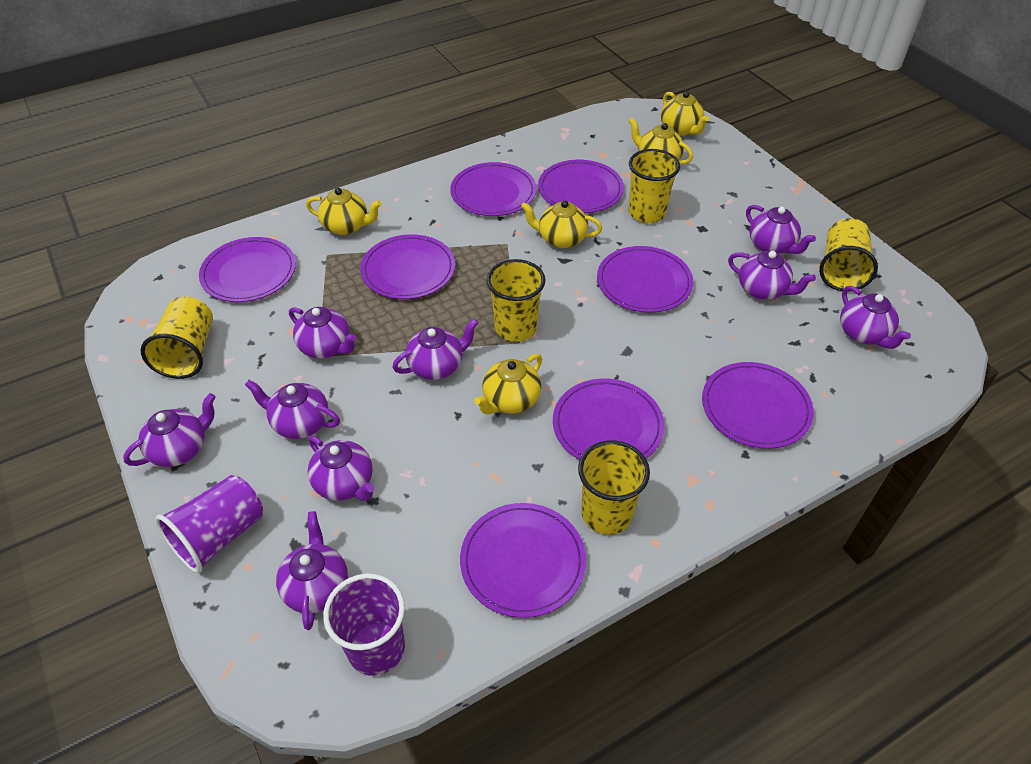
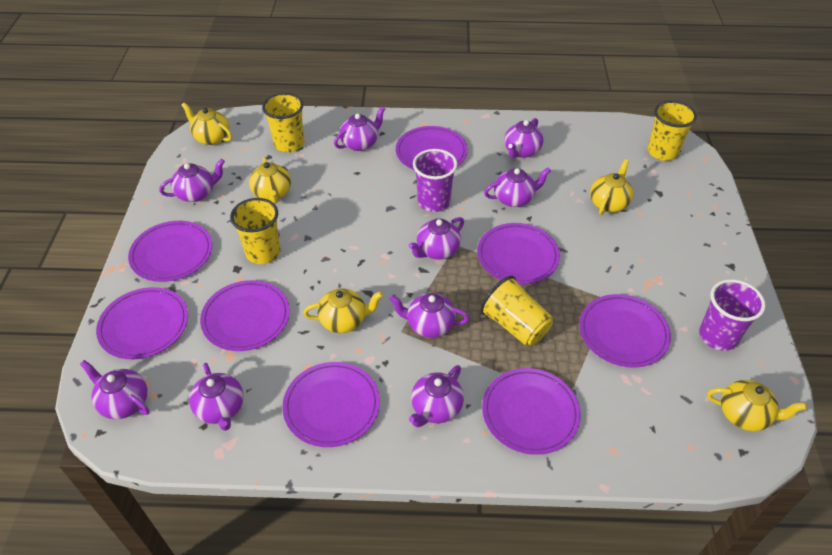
yellow cup: 5 -> 4

